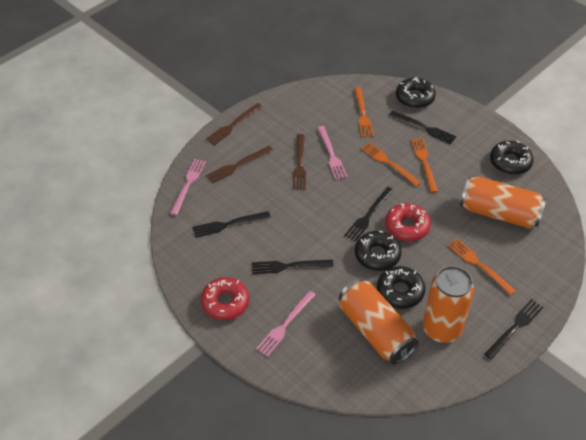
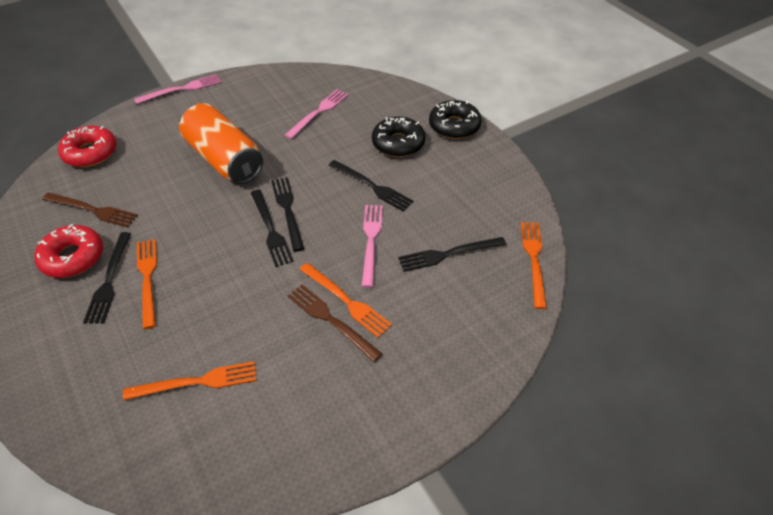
black donut: 4 -> 2
brown fork: 3 -> 2
orange can: 3 -> 1

